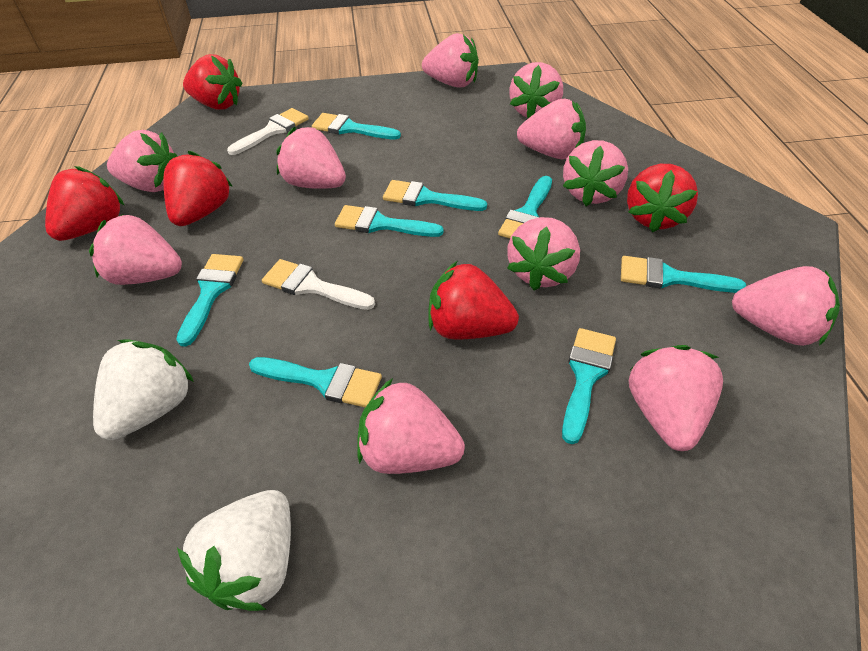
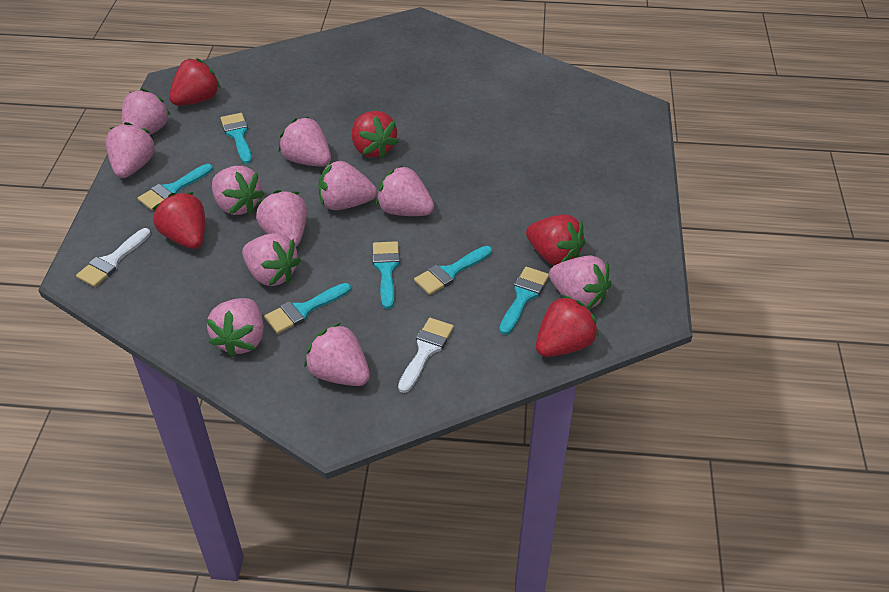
turquoise brush: 8 -> 6
white strawberry: 2 -> 0

